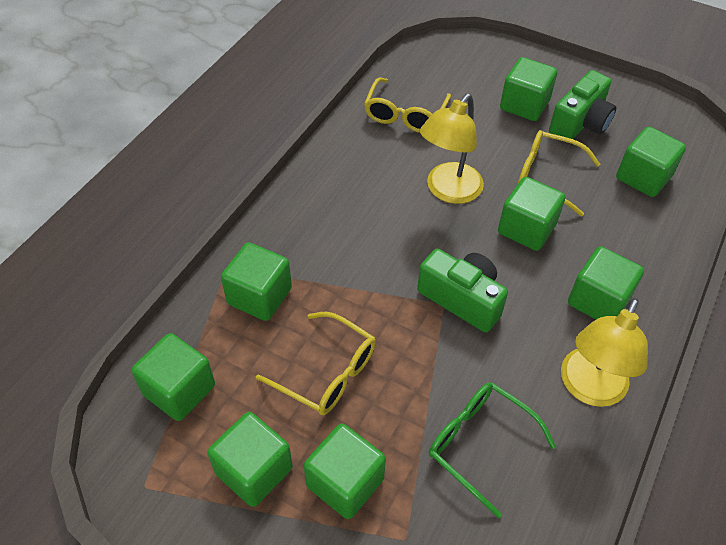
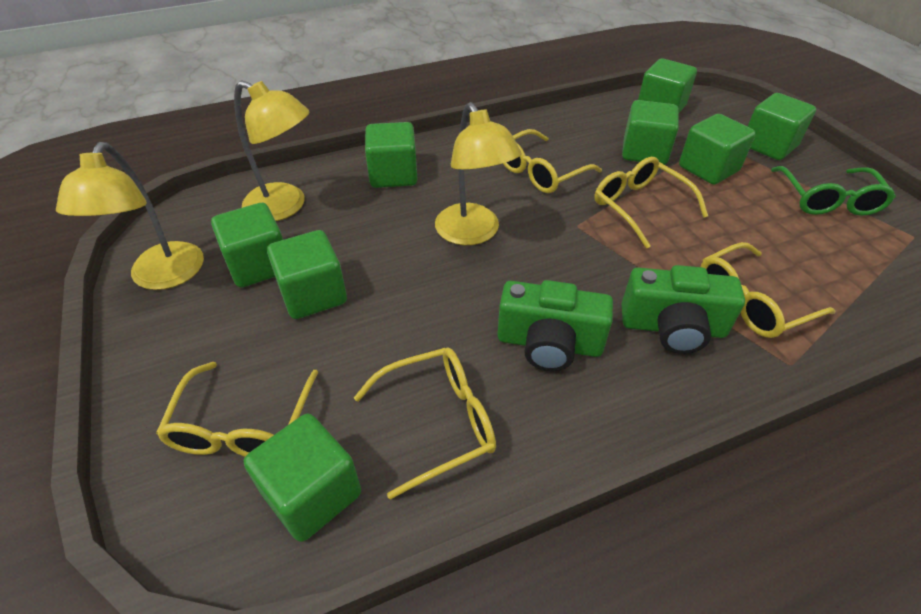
yellow glasses: 3 -> 5
yellow lamp: 2 -> 3

